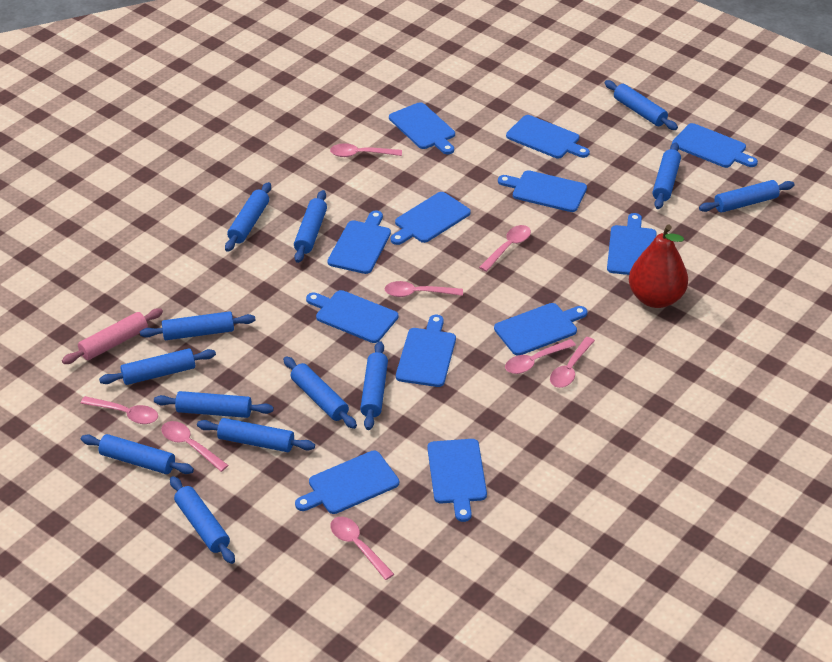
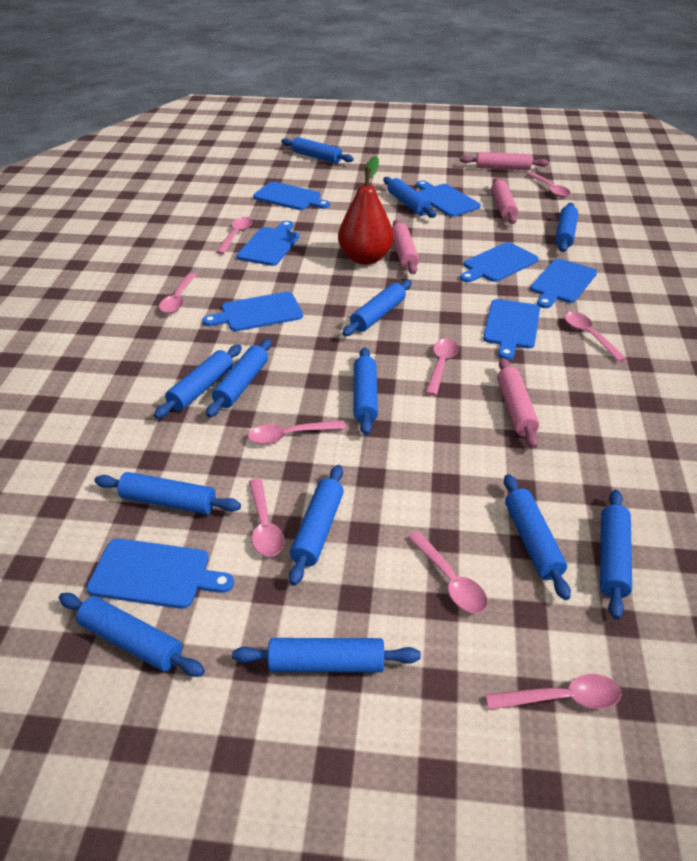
blue cutting board: 12 -> 8
pink rolling pin: 1 -> 4
pink spoon: 8 -> 9

